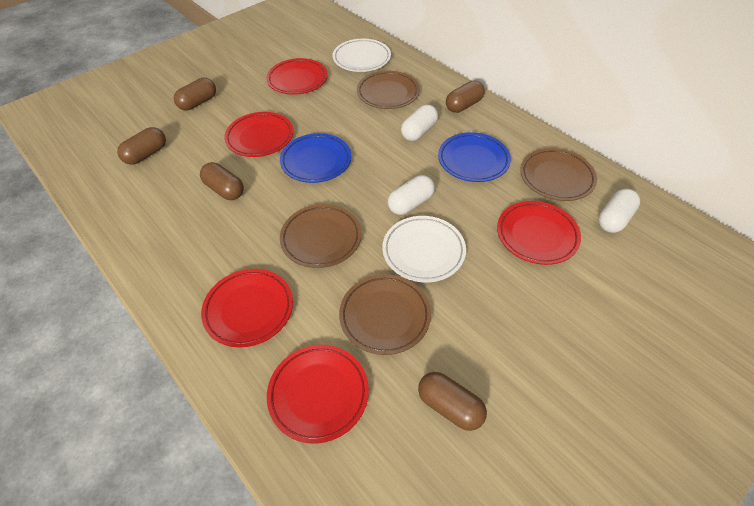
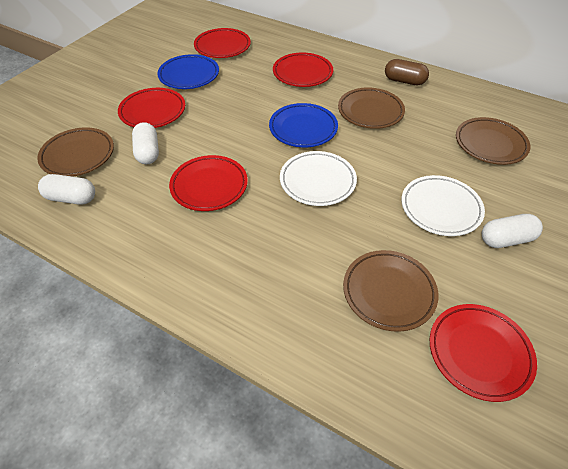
brown capsule: 5 -> 1

